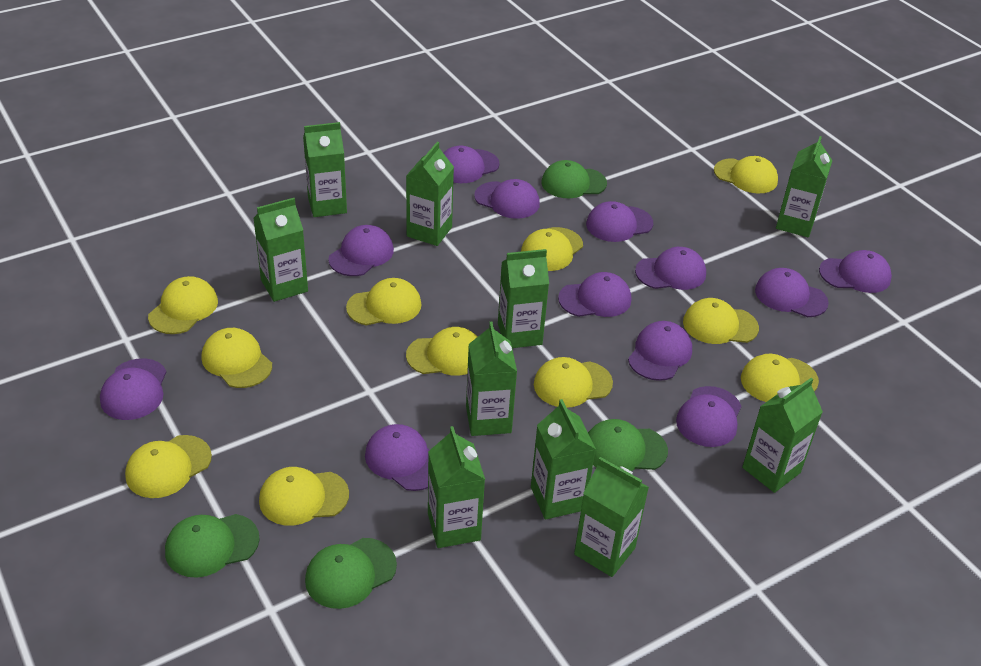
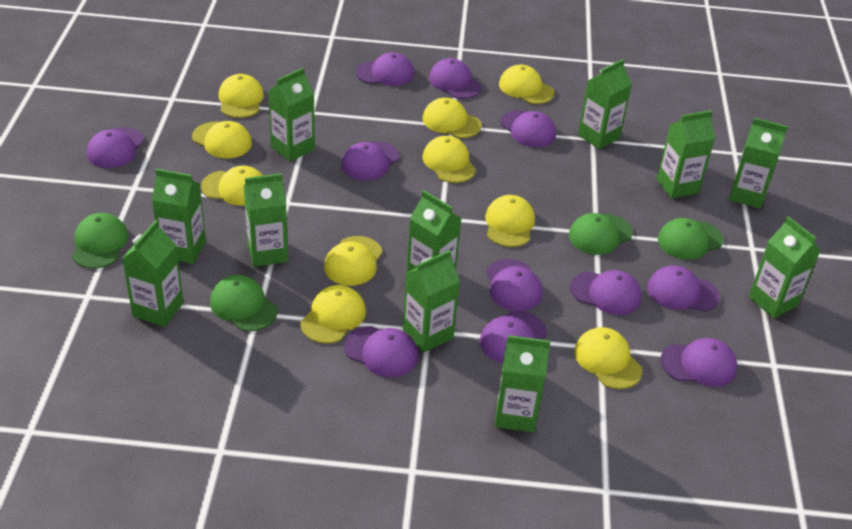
green carton: 10 -> 11
purple cap: 12 -> 11
yellow cap: 11 -> 10

